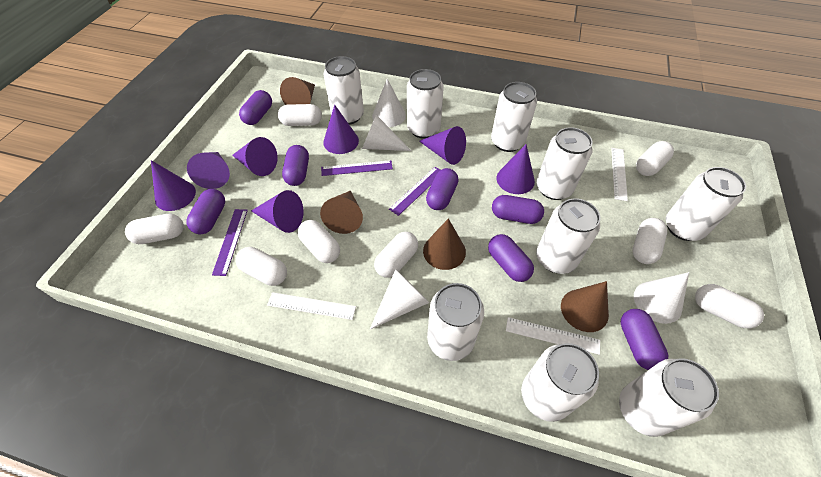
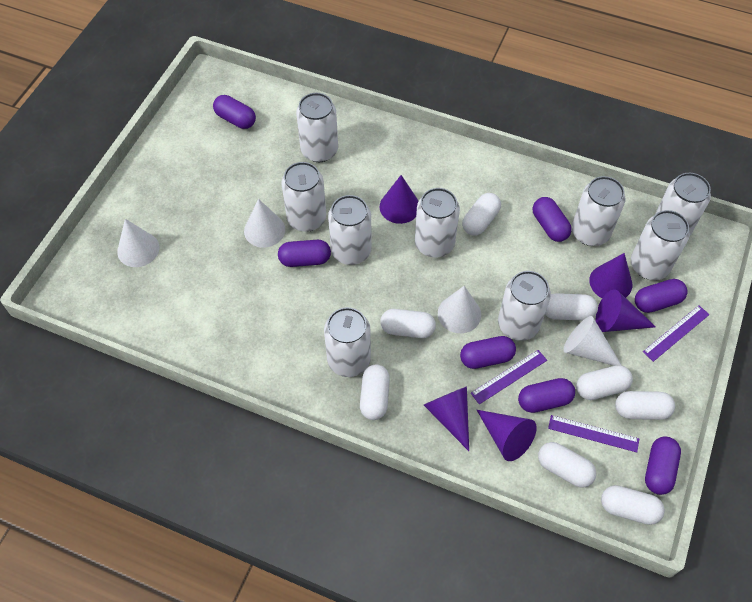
brown cone: 4 -> 0
purple cone: 7 -> 5
white ruler: 3 -> 0

